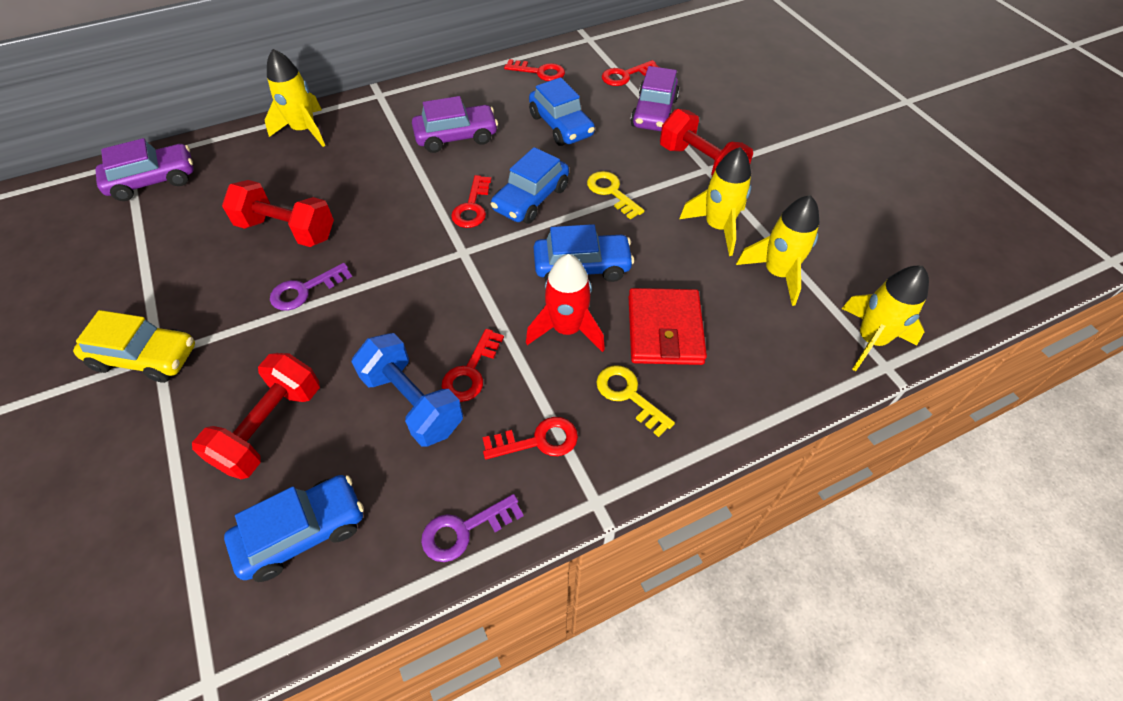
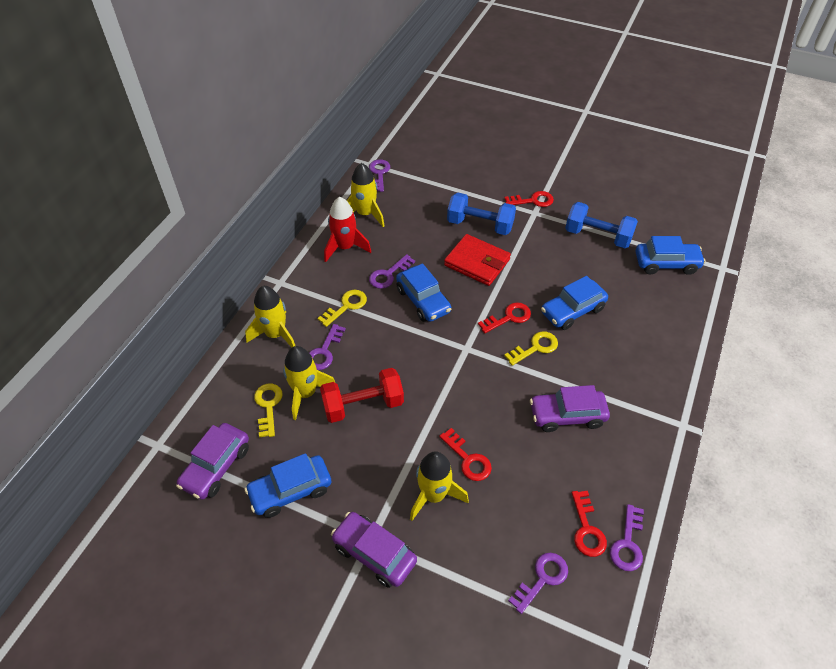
blue dumbbell: 1 -> 2
purple key: 2 -> 5
red dumbbell: 3 -> 1
red key: 5 -> 4
yellow car: 1 -> 0
yellow key: 2 -> 3

